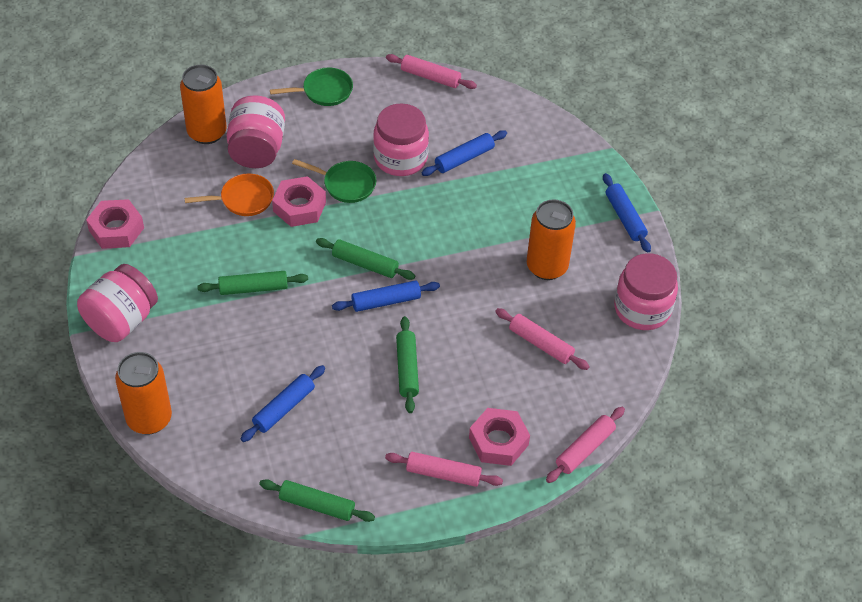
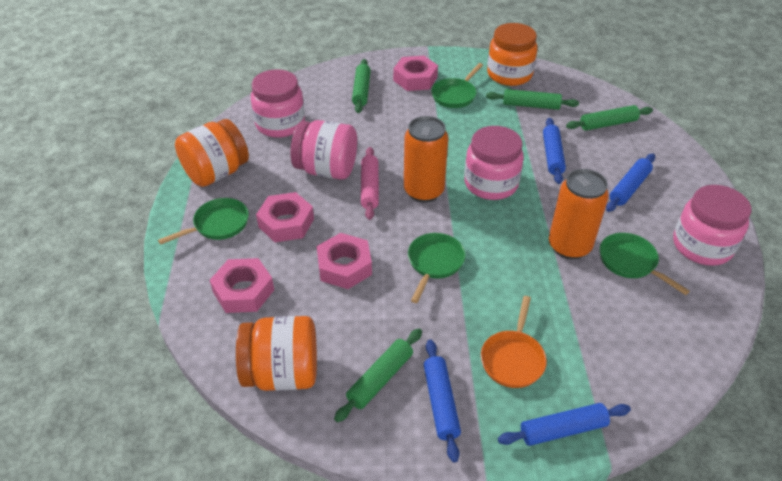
green pan: 2 -> 4
orange can: 3 -> 2
orange jar: 0 -> 3
pink nut: 3 -> 4
pink rolling pin: 4 -> 1

